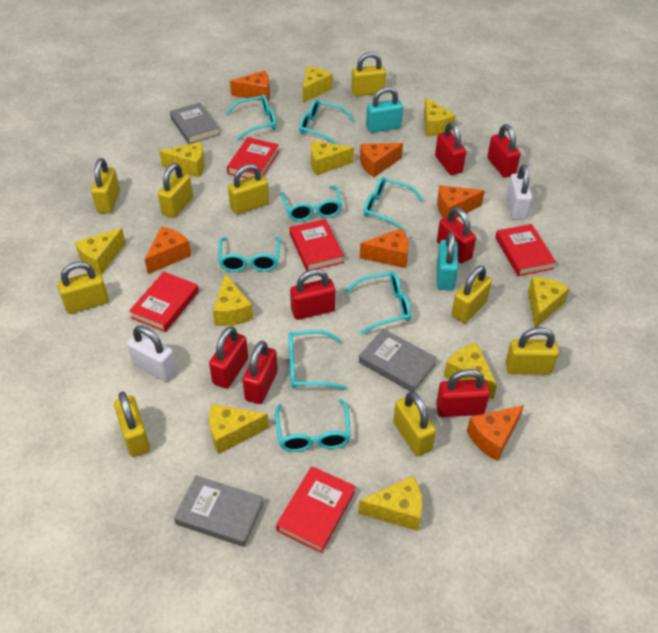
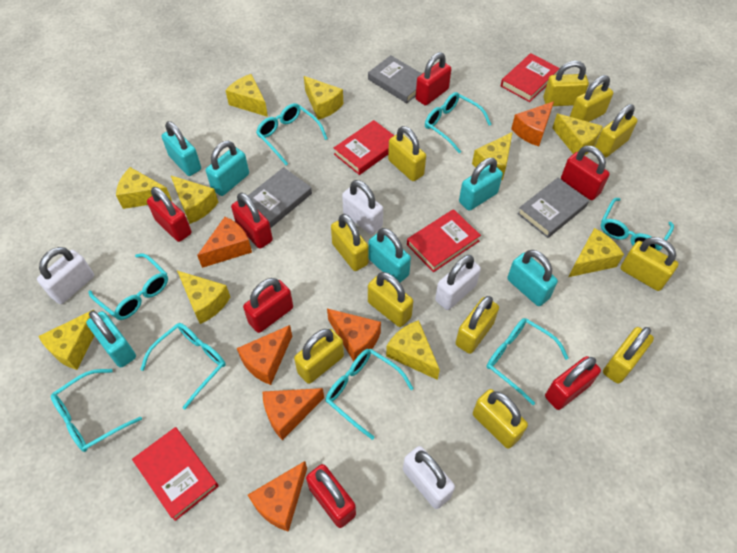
red book: 5 -> 4
turquoise padlock: 2 -> 6
white padlock: 2 -> 4
yellow padlock: 9 -> 11

